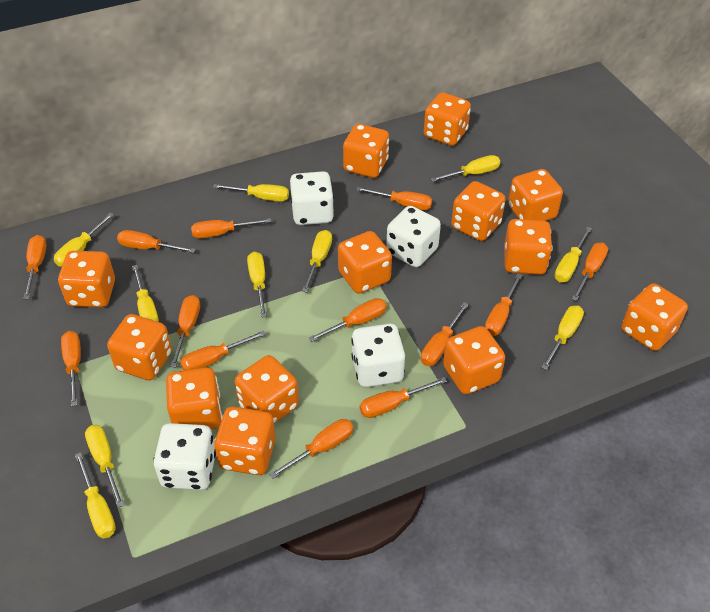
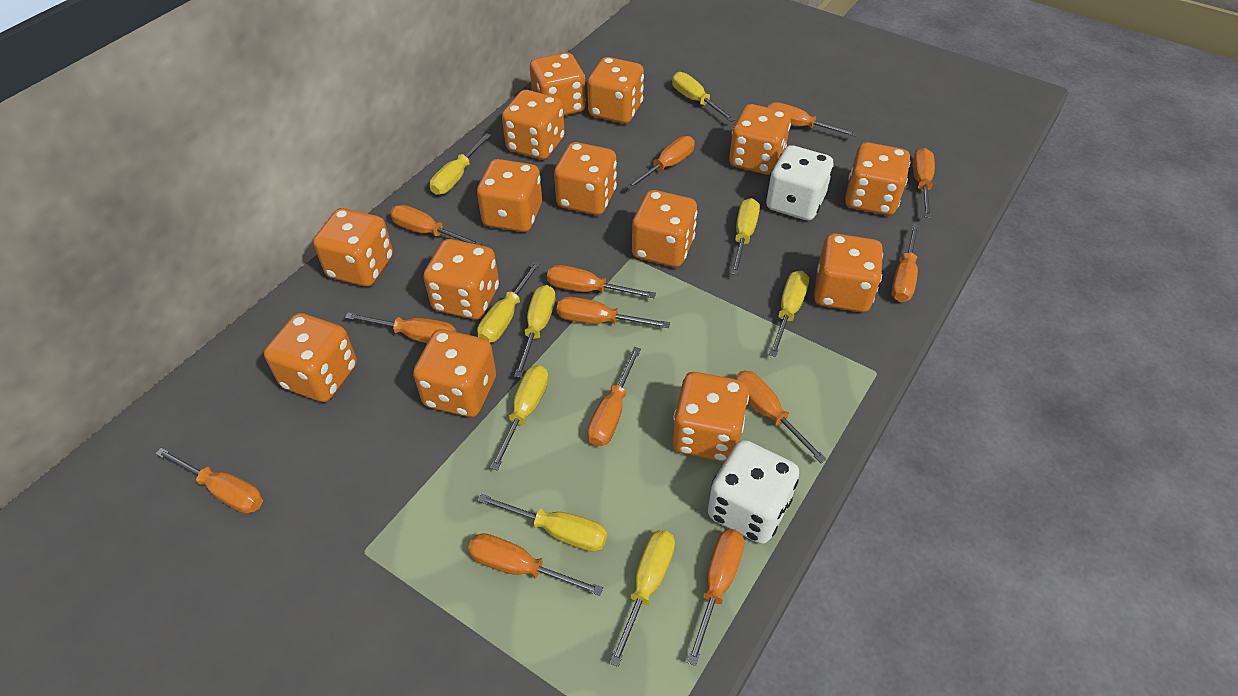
orange dice: 13 -> 14
white dice: 4 -> 2
yellow screwdriver: 10 -> 9

